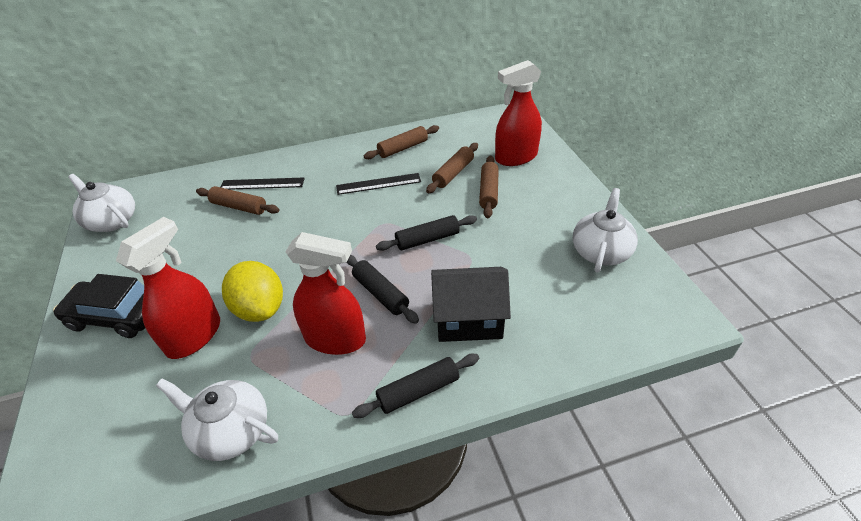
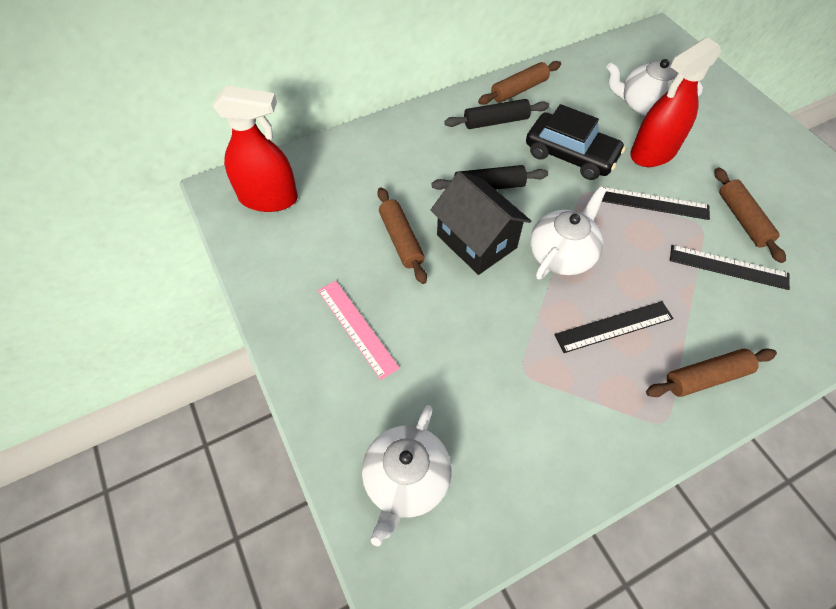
black rolling pin: 3 -> 2
black ruler: 2 -> 3
pink ruler: 0 -> 1
red spray bottle: 3 -> 2
yellow lemon: 1 -> 0

